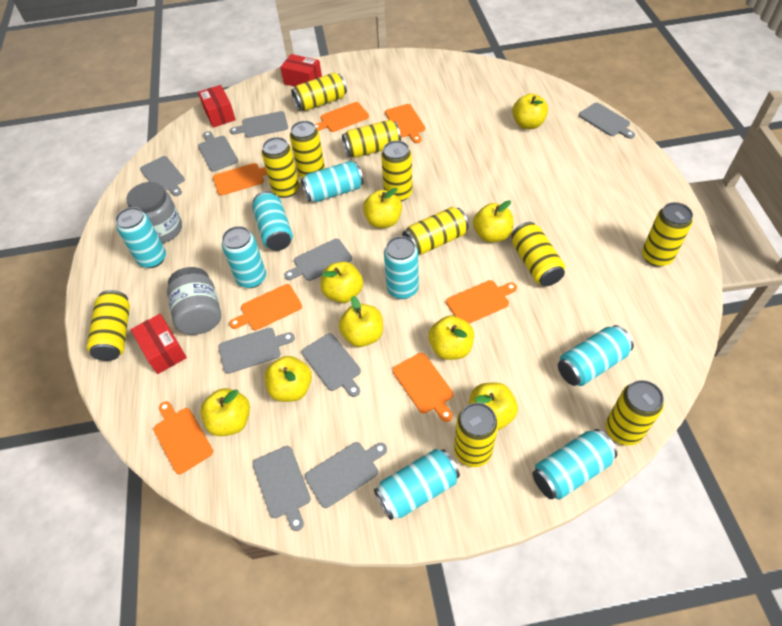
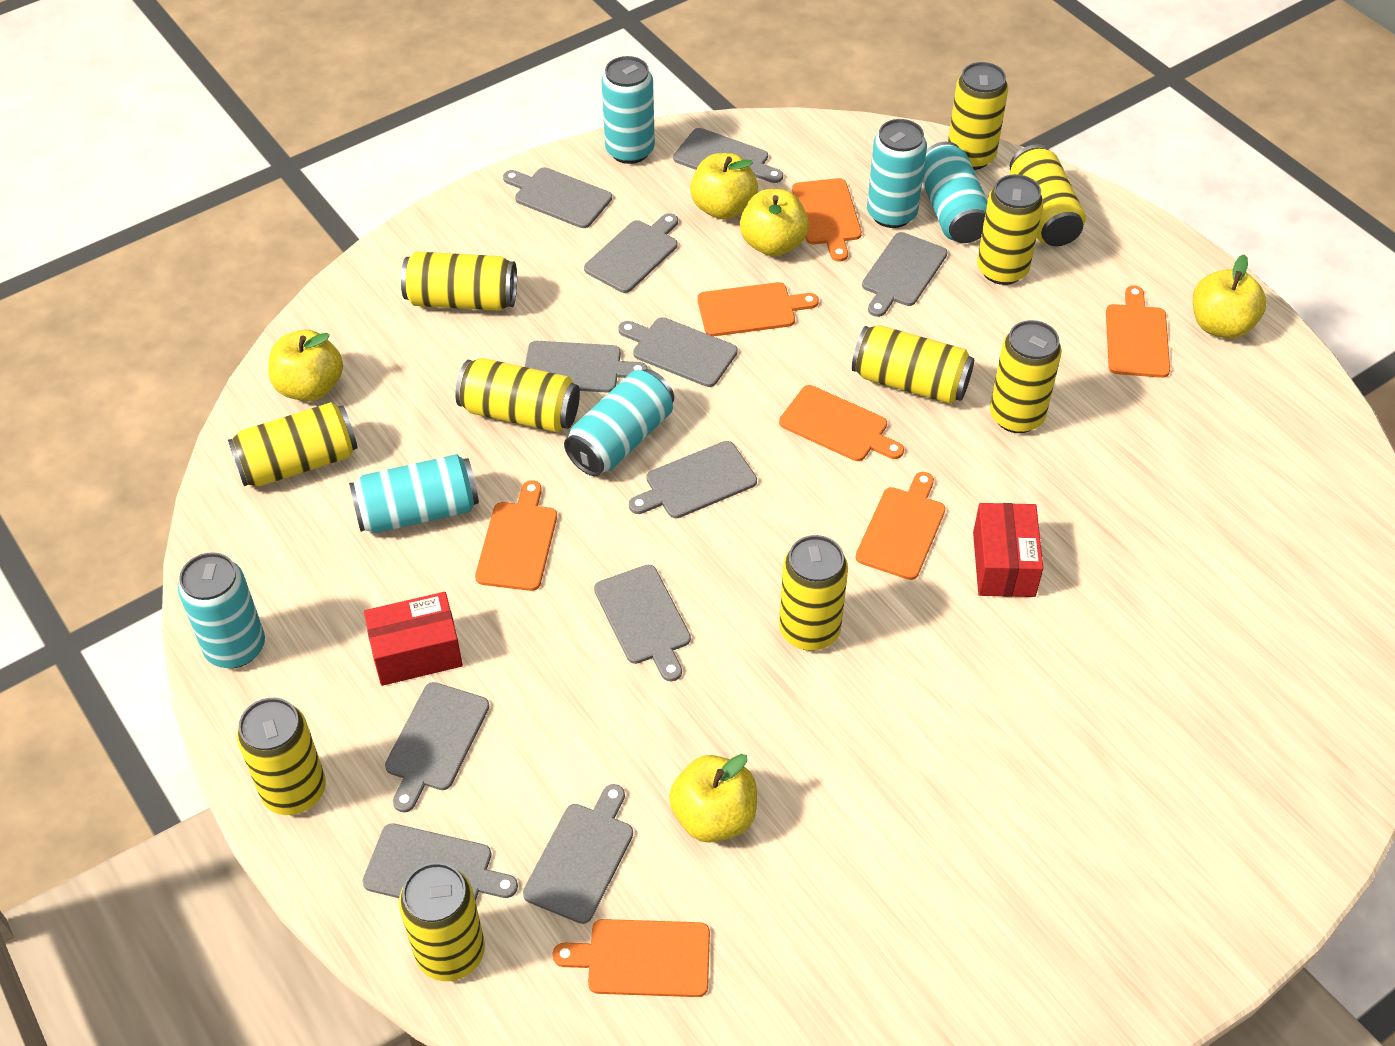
grey cutting board: 9 -> 11
grey jar: 2 -> 0
red box: 3 -> 2
turquoise can: 8 -> 6
yellow apple: 9 -> 5

